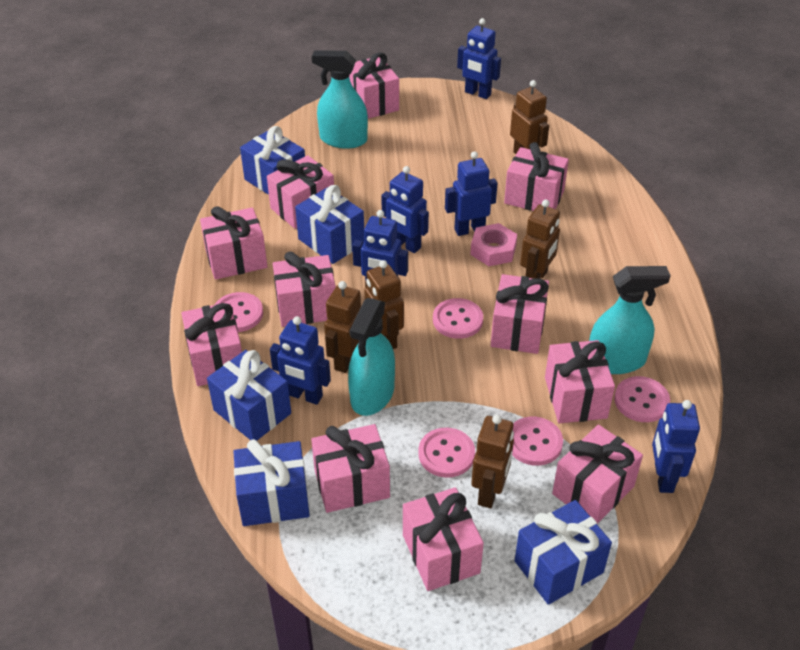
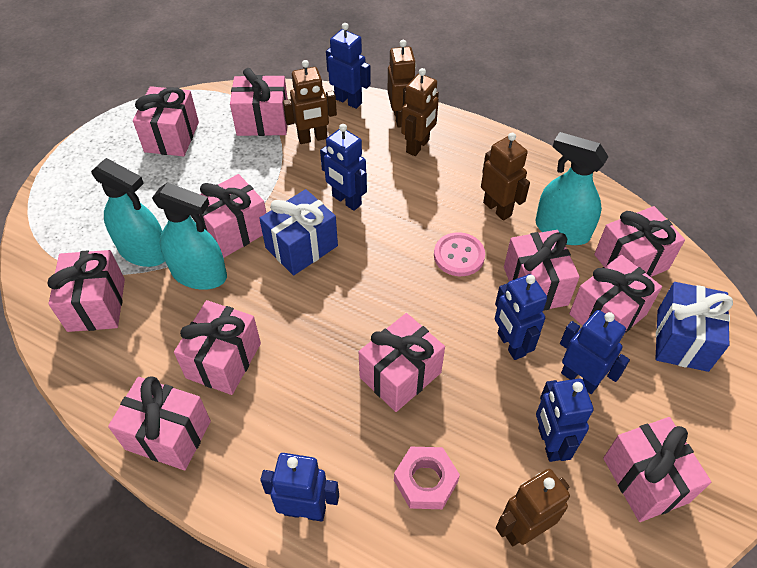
blue gift: 5 -> 2
pink button: 5 -> 1

